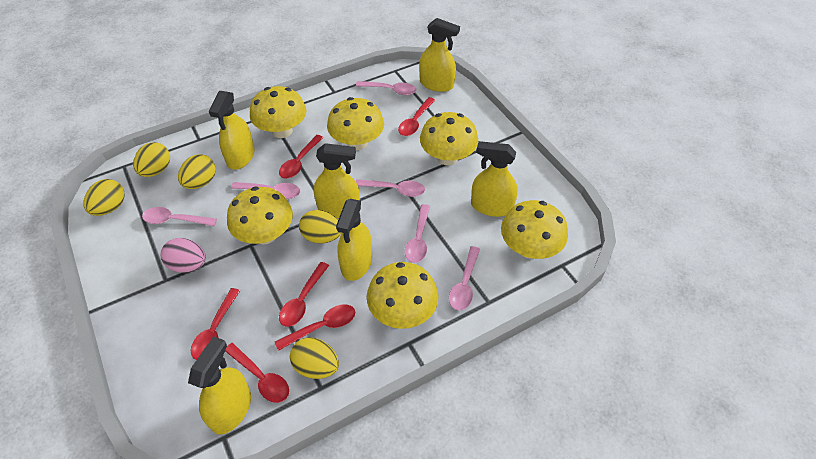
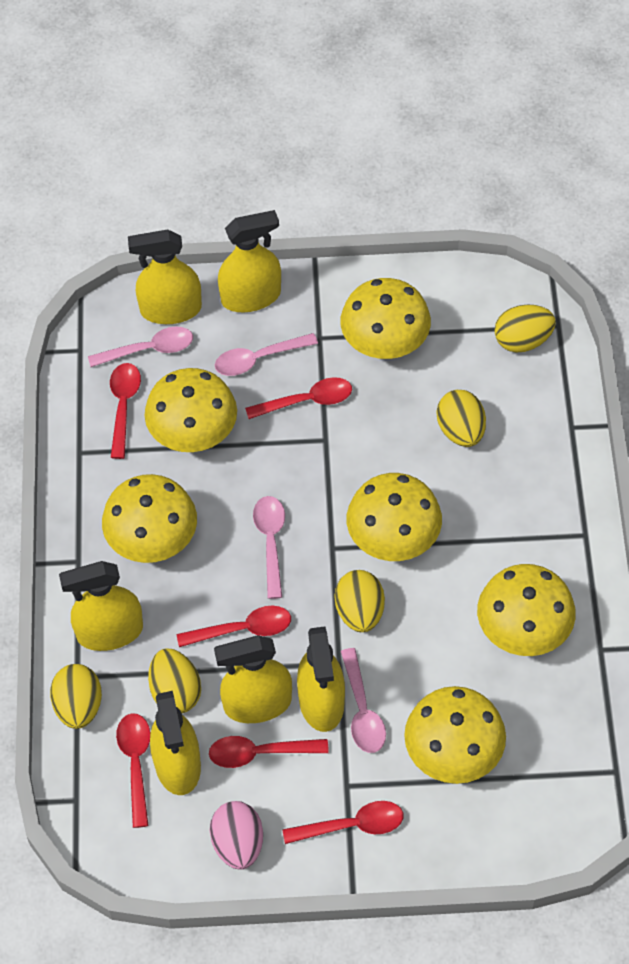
pink spoon: 6 -> 4

